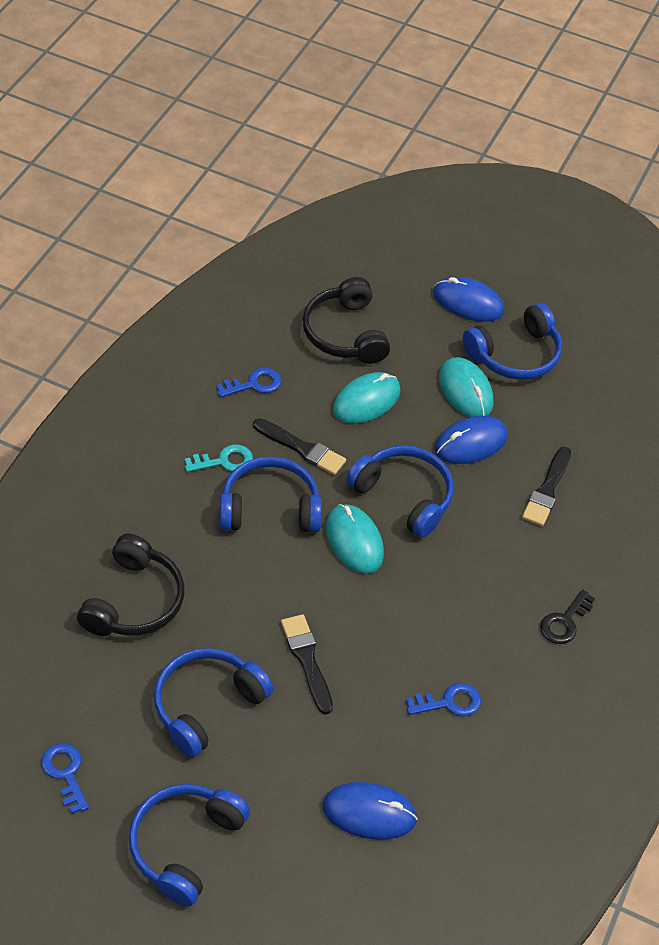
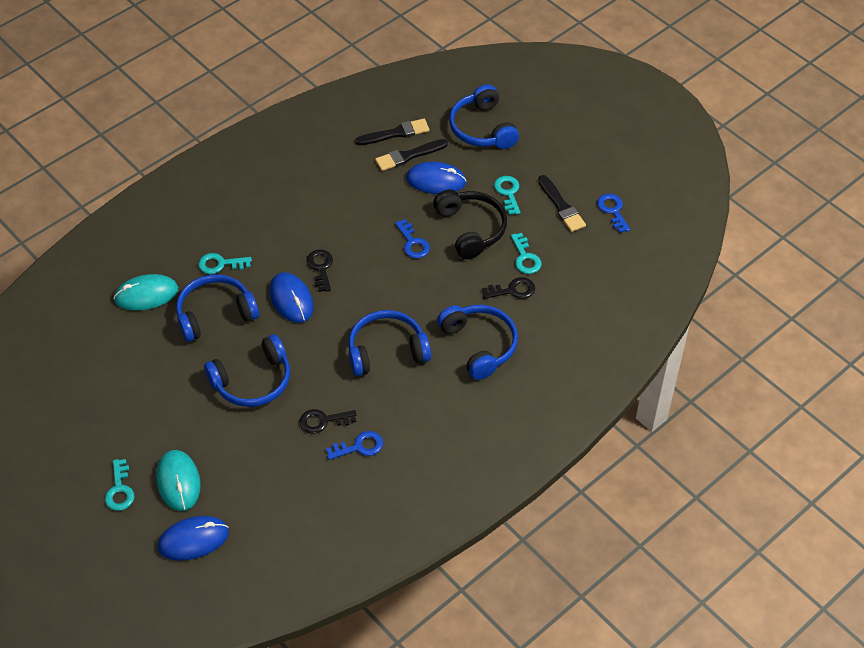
black headphones: 2 -> 1
black key: 1 -> 3
turquoise key: 1 -> 4
turquoise mouse: 3 -> 2

